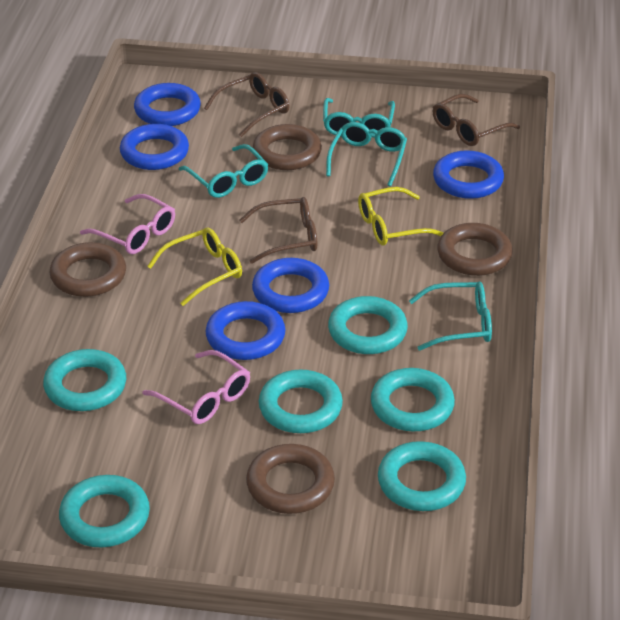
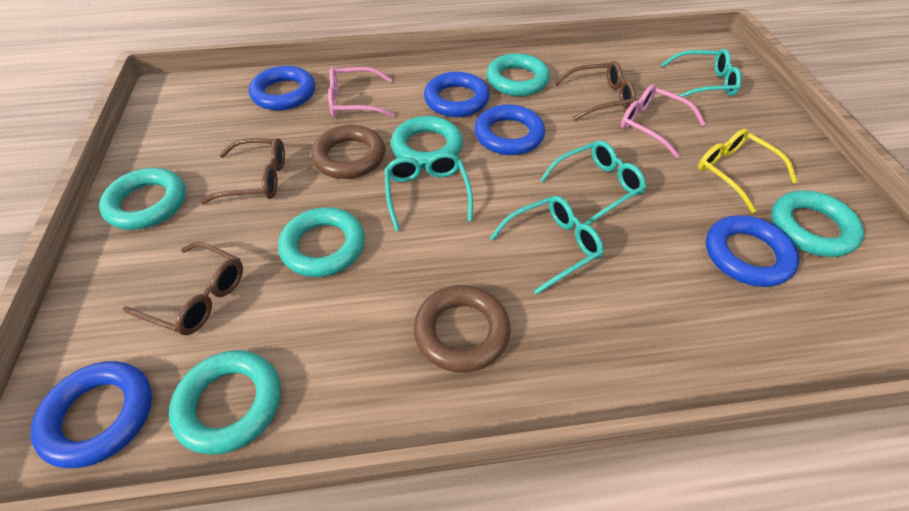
brown ring: 4 -> 2
yellow glasses: 2 -> 1

